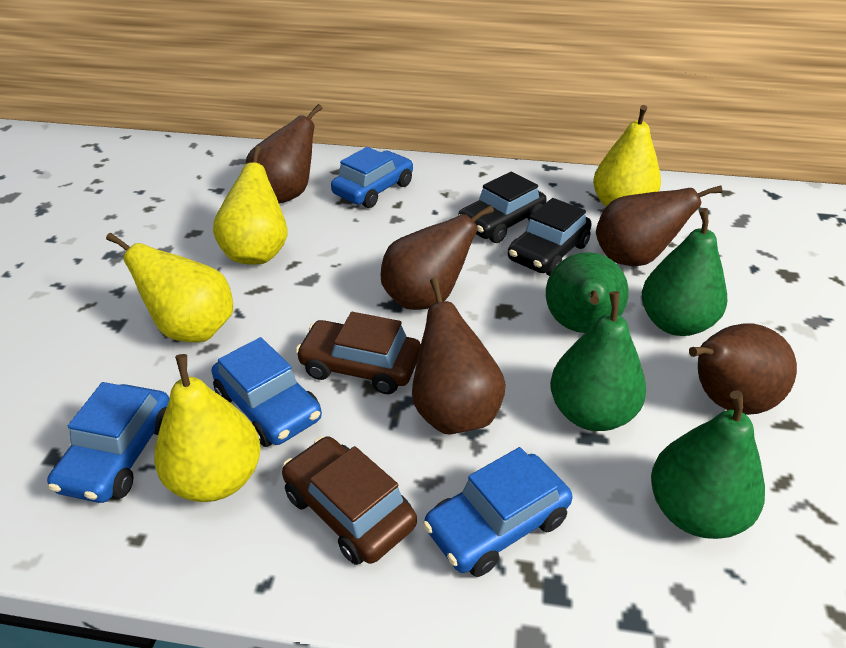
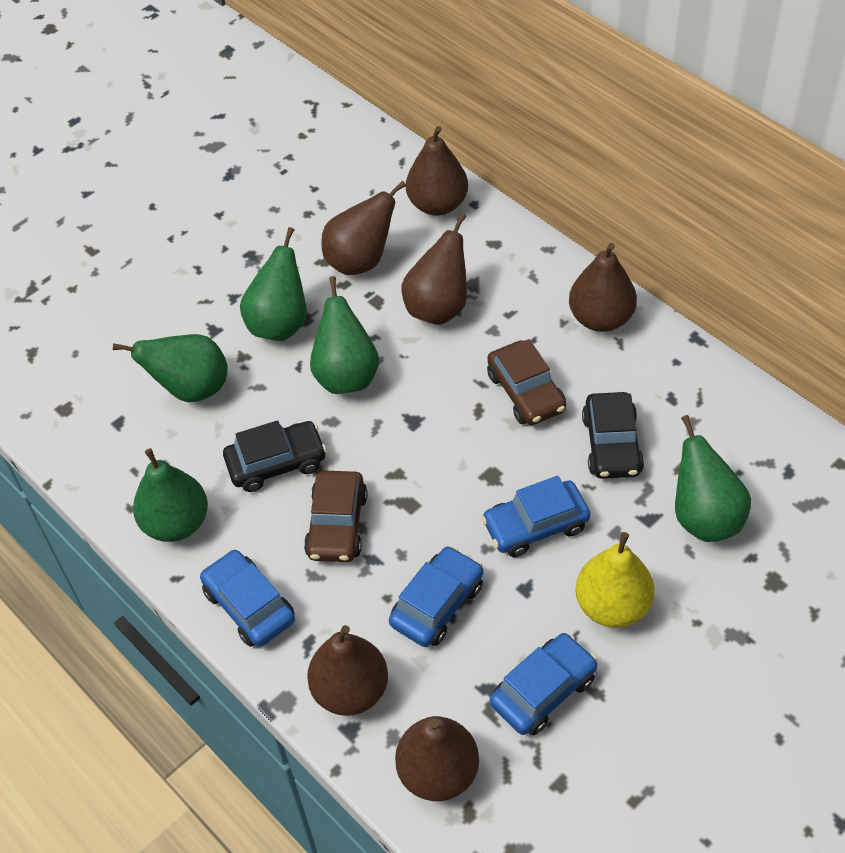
brown pear: 5 -> 6
green pear: 4 -> 5
yellow pear: 4 -> 1

